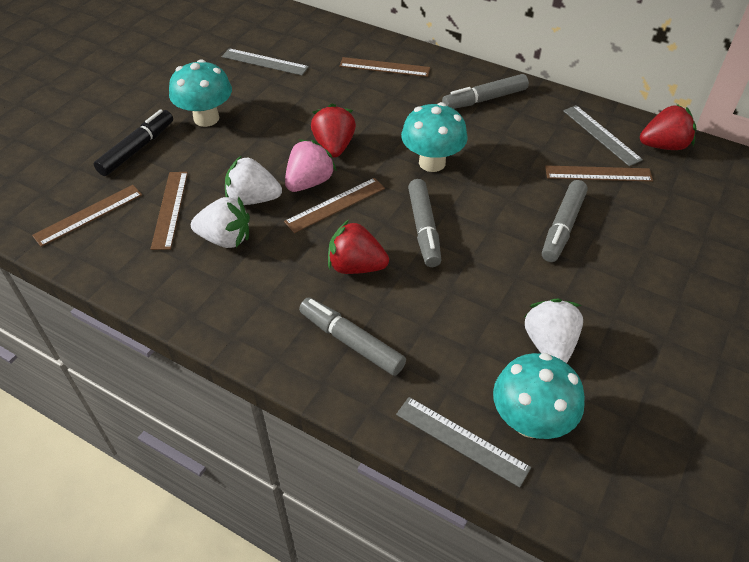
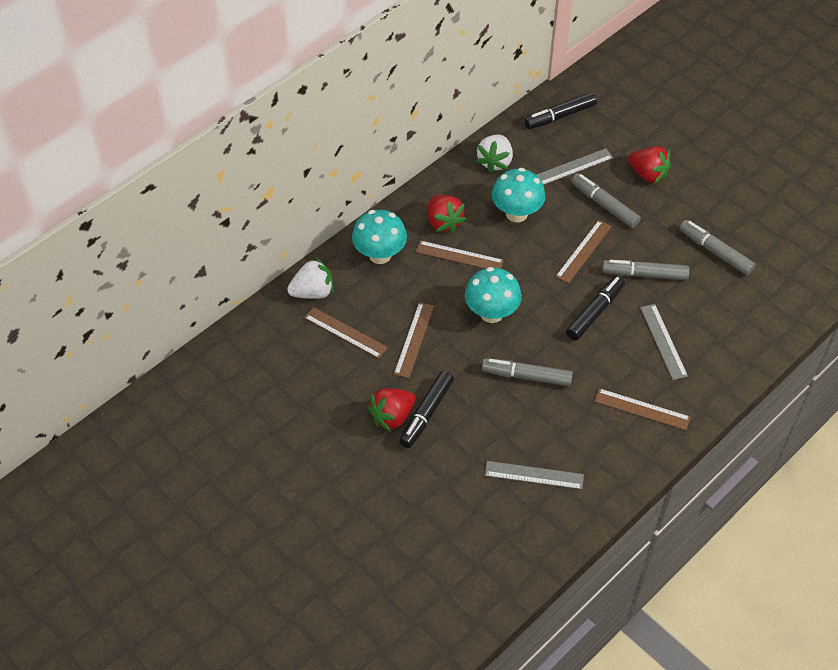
black marker: 1 -> 3
pink strawberry: 1 -> 0
white strawberry: 3 -> 2

